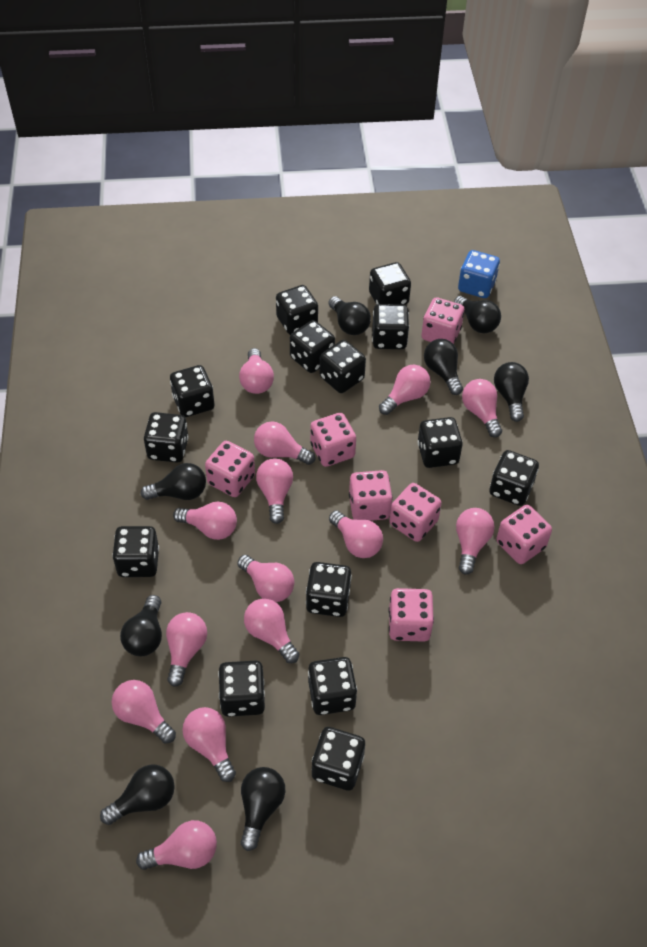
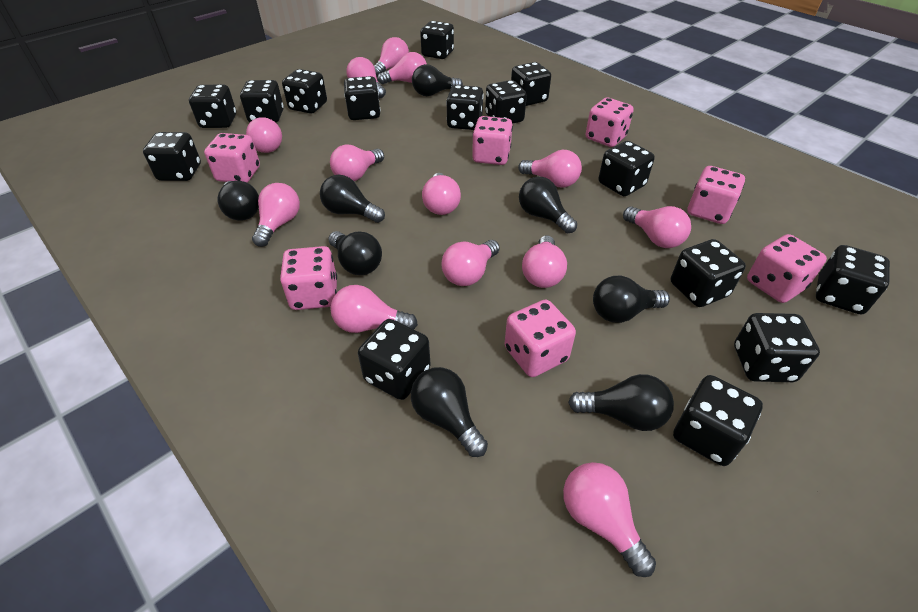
black dice: 14 -> 15
blue dice: 1 -> 0
pink light bulb: 14 -> 13

